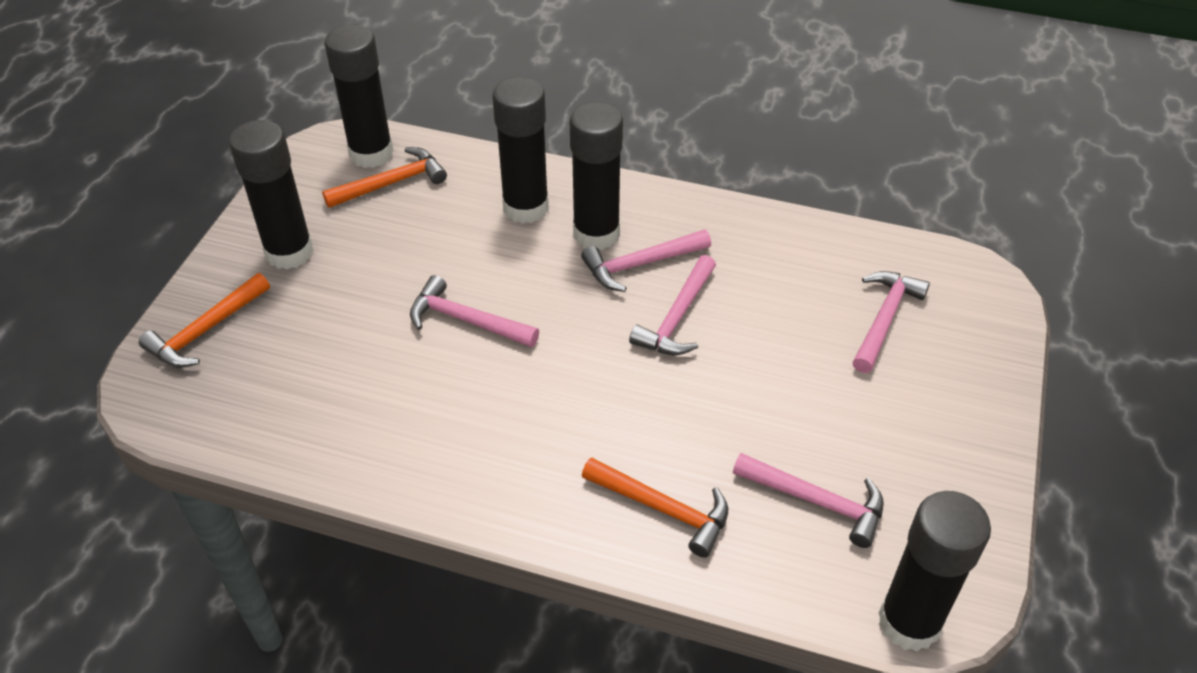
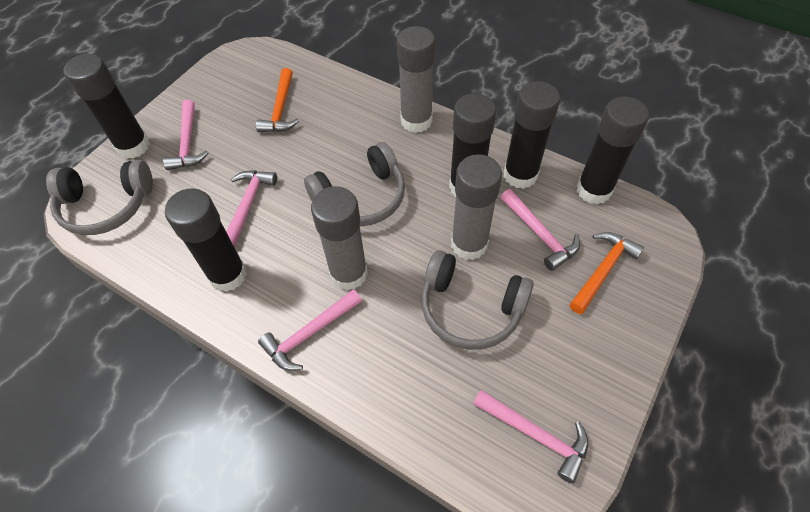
grey glue stick: 0 -> 3
grey headphones: 0 -> 3
orange hammer: 3 -> 2

